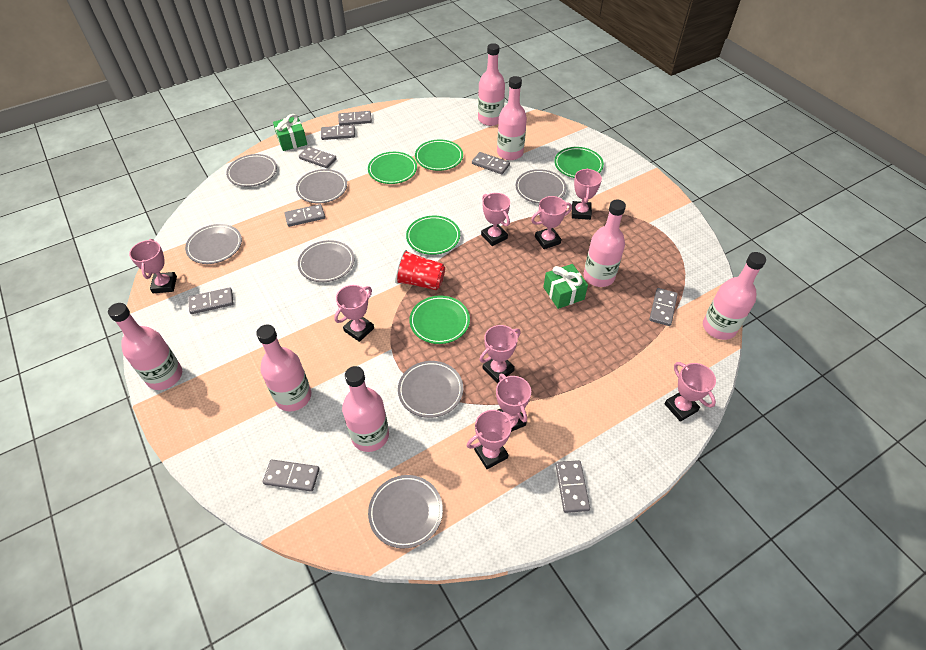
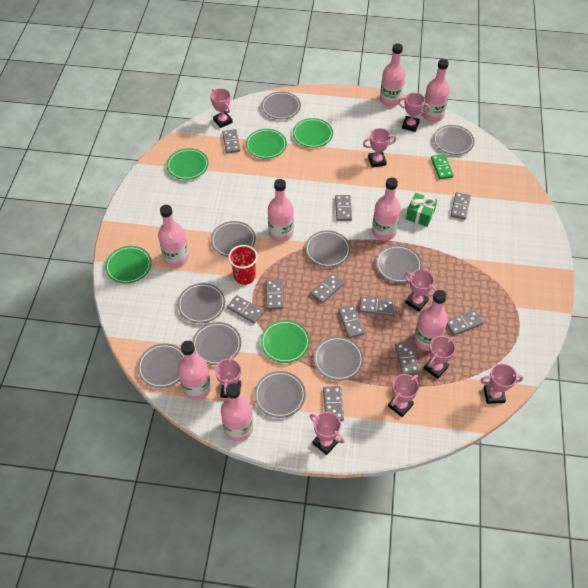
green domino: 0 -> 1
green gift: 2 -> 1
grey domino: 9 -> 11
grey plate: 7 -> 10
pink bottle: 7 -> 8

